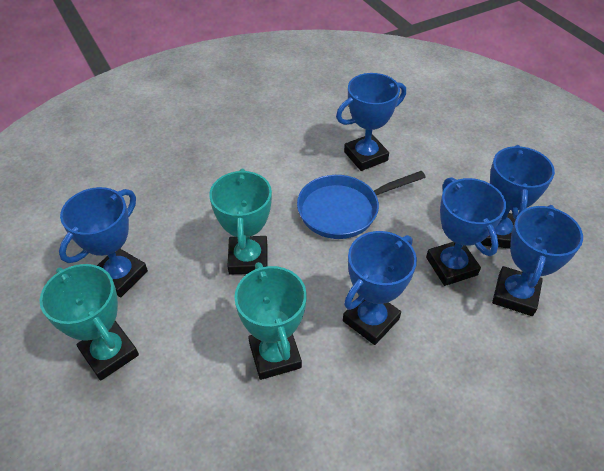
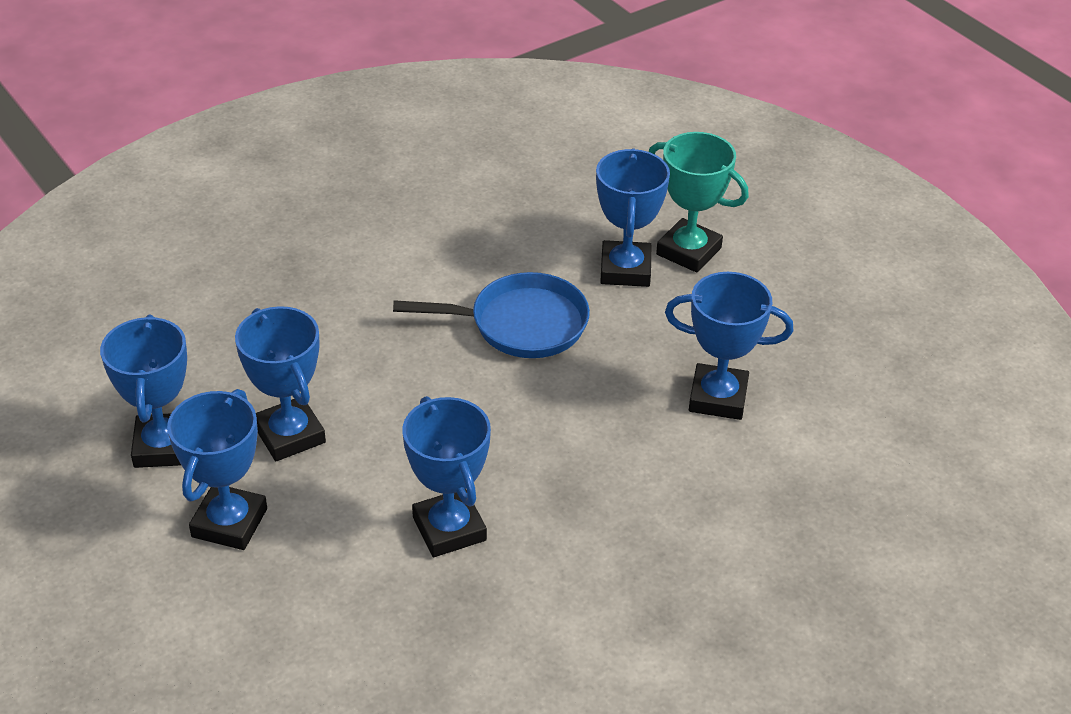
turquoise trophy: 3 -> 1

